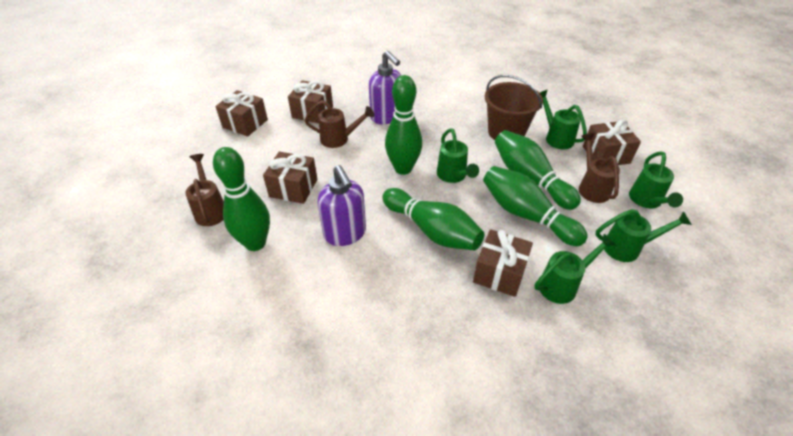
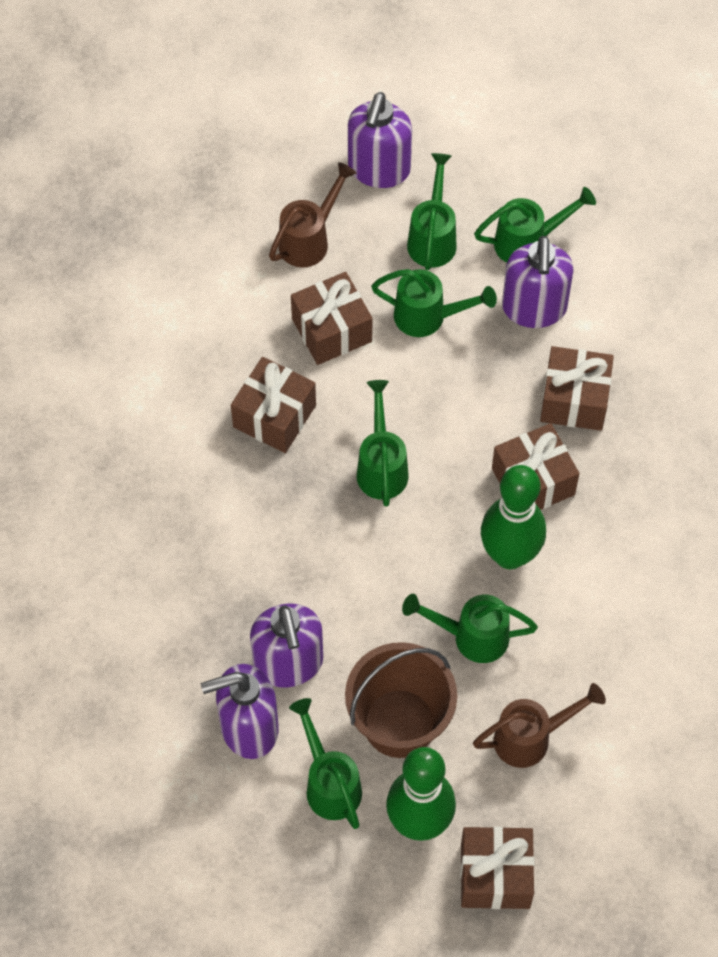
brown watering can: 3 -> 2
green bowling pin: 5 -> 2
green watering can: 5 -> 6
purple soap dispenser: 2 -> 4

